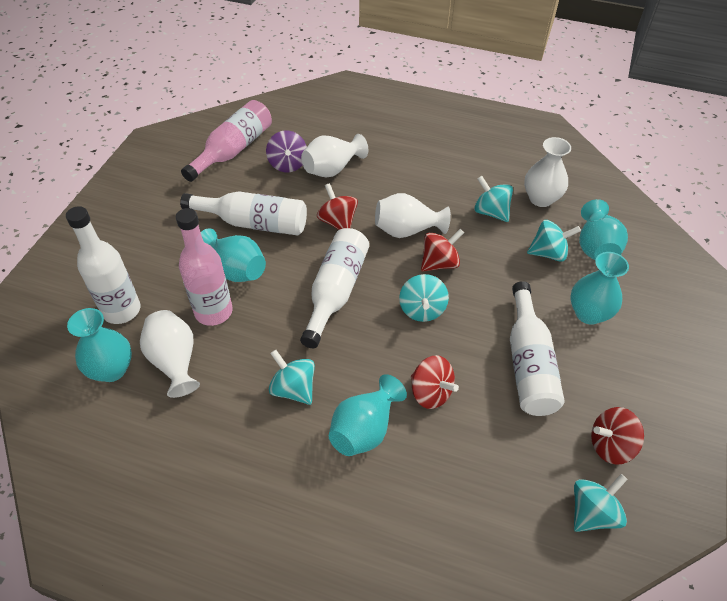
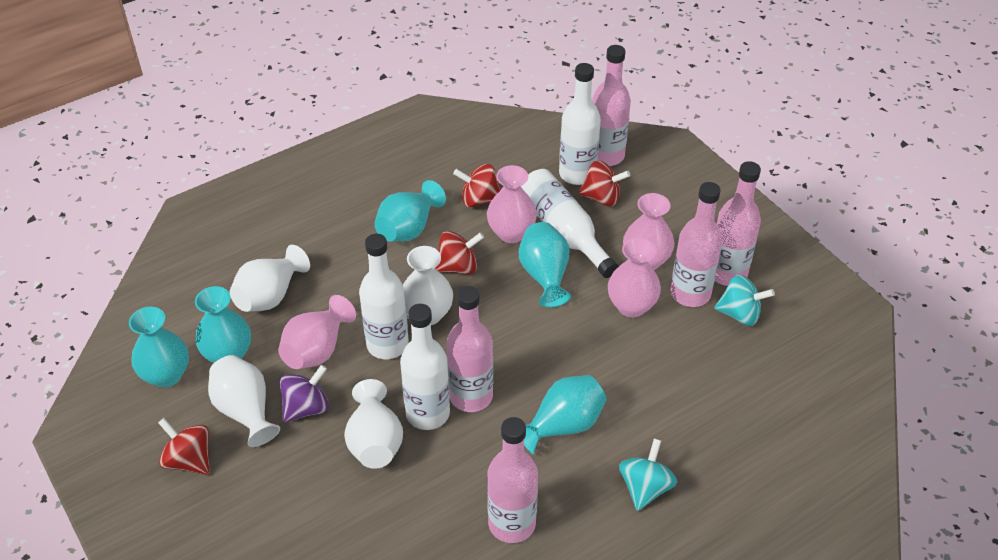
pink bottle: 2 -> 5
pink vase: 0 -> 4
turquoise spinning top: 5 -> 2

